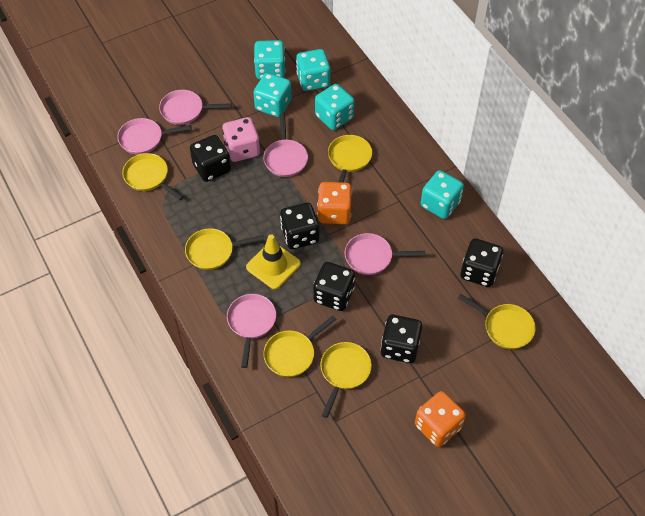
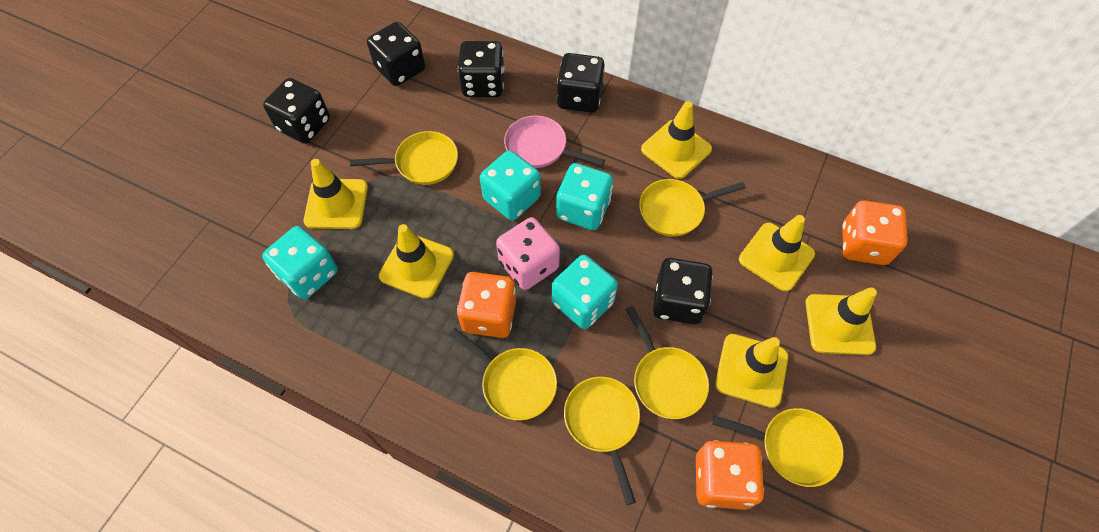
orange dice: 2 -> 3
pink pan: 5 -> 1
turquoise dice: 5 -> 4
yellow traffic cone: 1 -> 6

